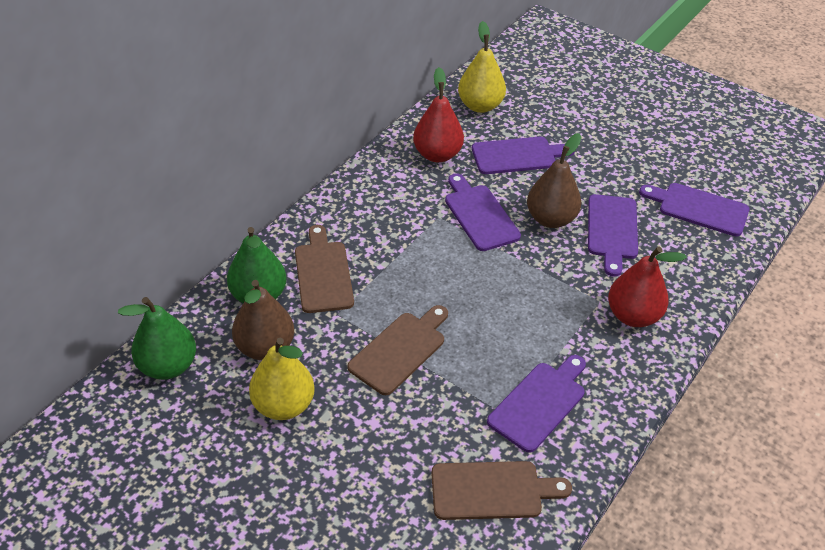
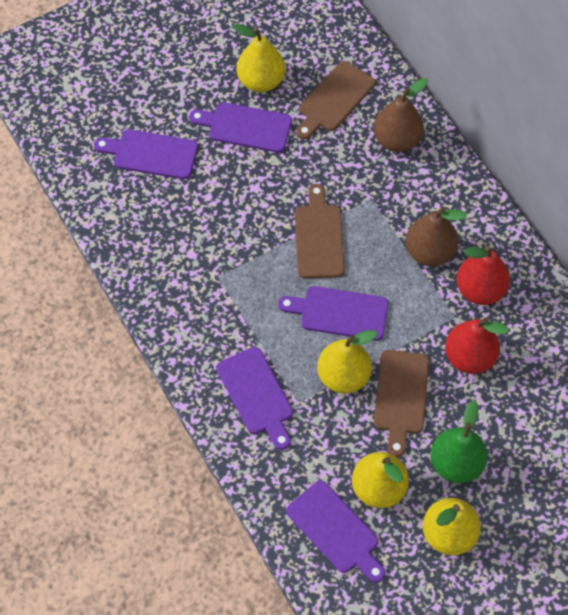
green pear: 2 -> 1
yellow pear: 2 -> 4

